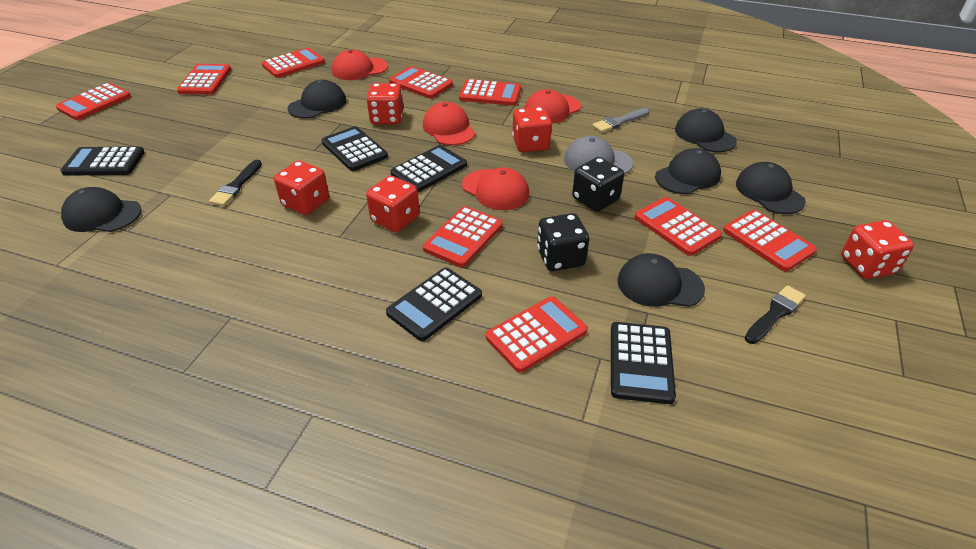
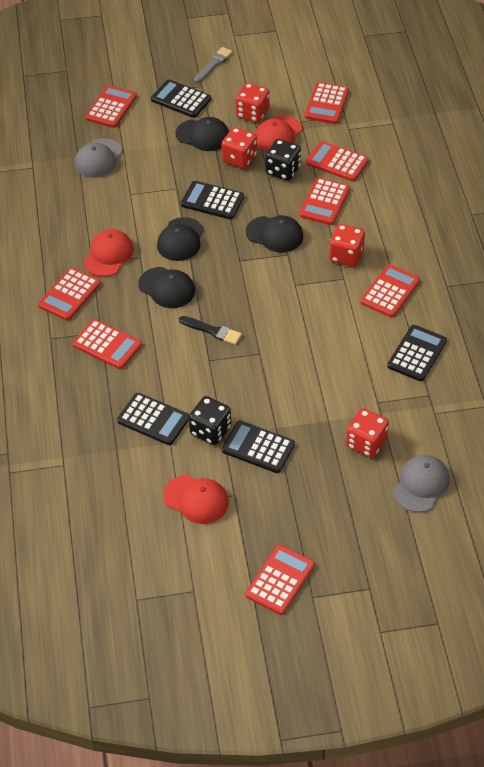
black brush: 2 -> 1
black cap: 6 -> 4
grey cap: 1 -> 2
red calculator: 9 -> 8
red cap: 4 -> 3
red dice: 5 -> 4

